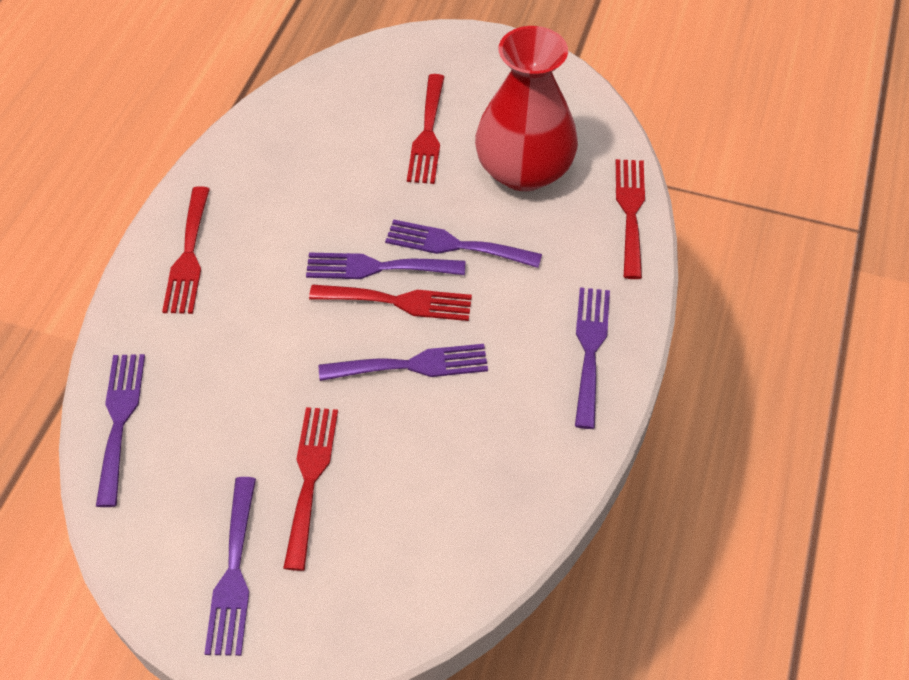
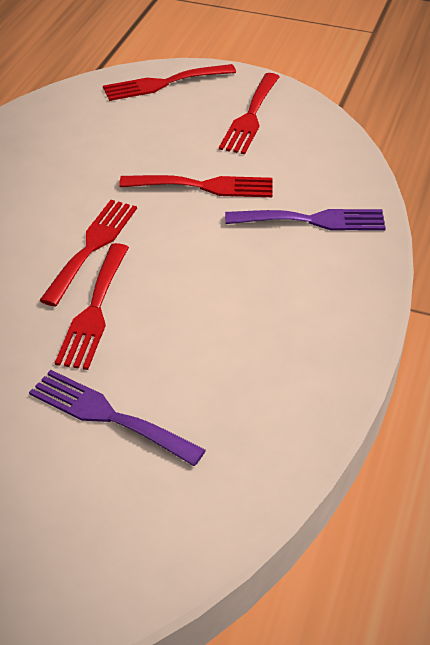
purple fork: 6 -> 2
red vase: 1 -> 0

